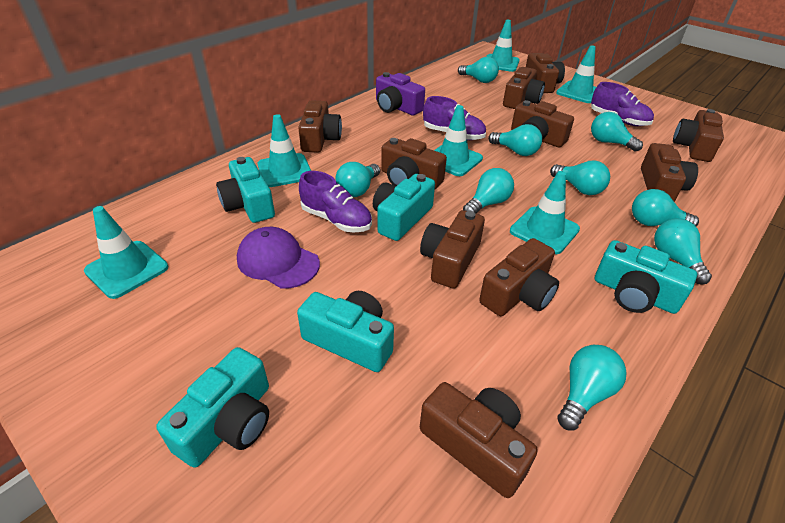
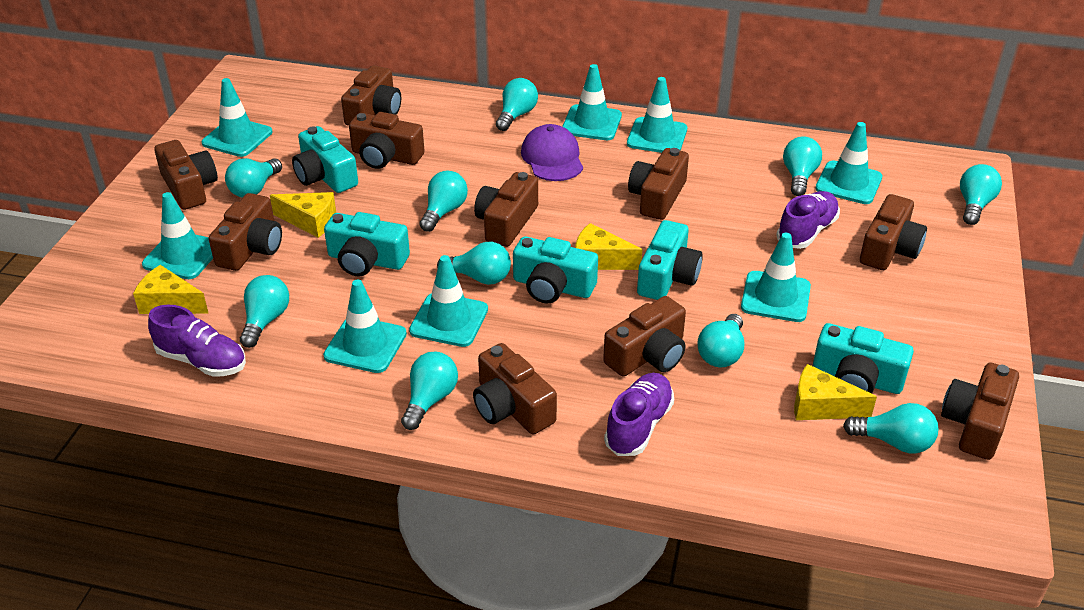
purple camera: 1 -> 0
turquoise light bulb: 9 -> 10
turquoise traffic cone: 6 -> 8
yellow cheese: 0 -> 4

